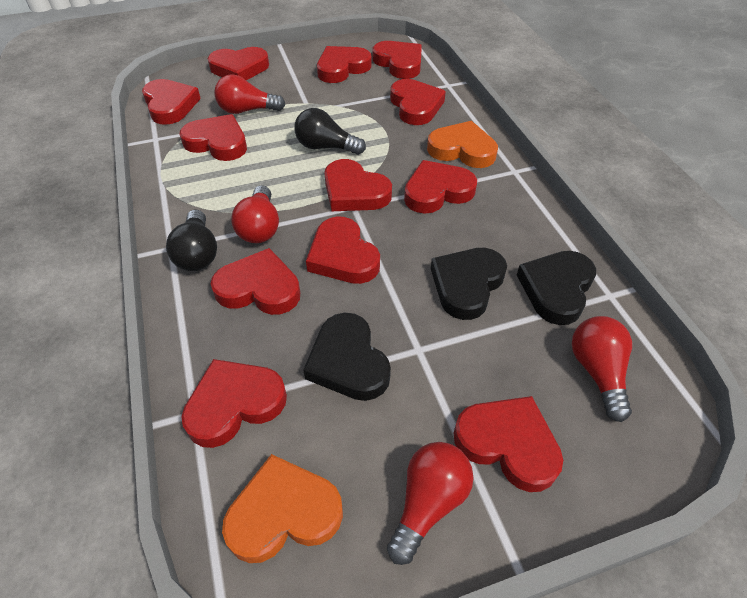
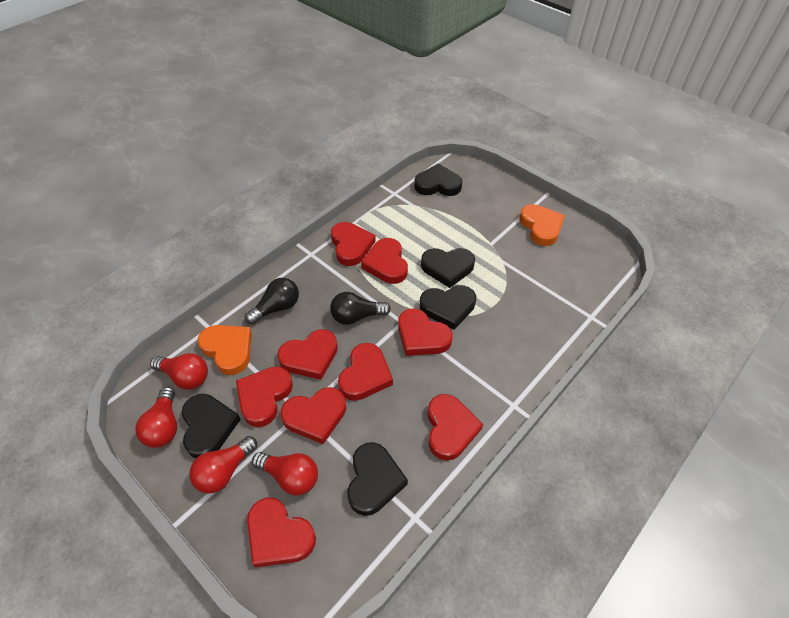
black heart: 3 -> 5
red heart: 12 -> 9

